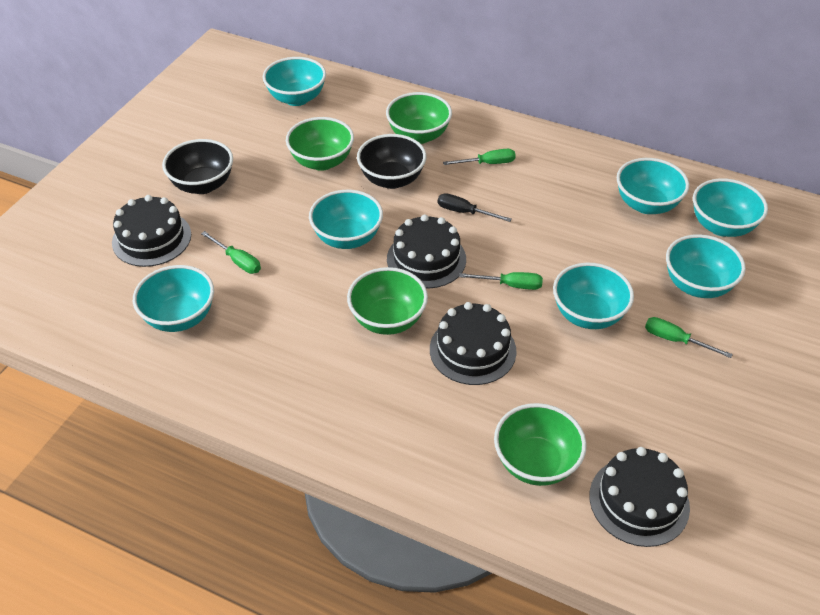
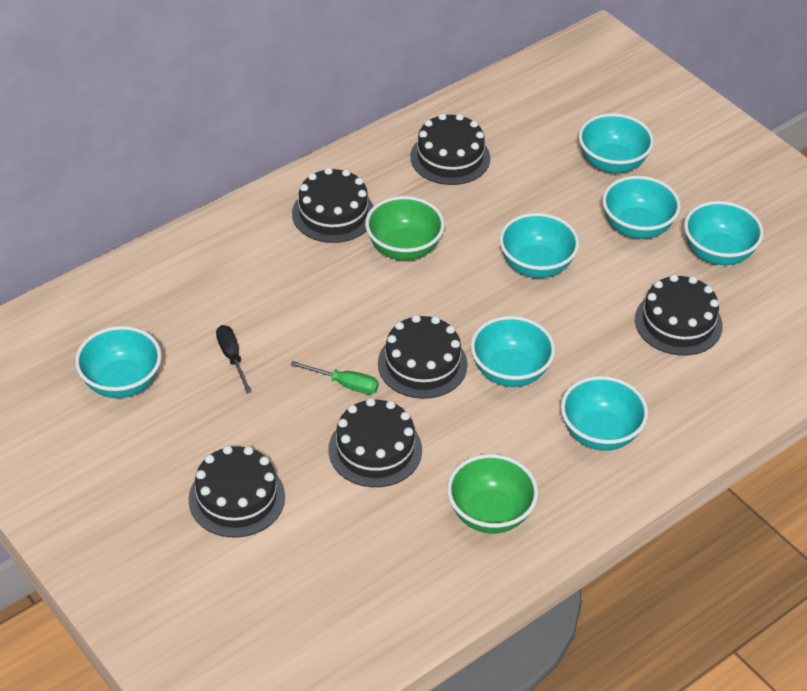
black bowl: 2 -> 0
black cake: 4 -> 6
green bowl: 4 -> 2
green screwdriver: 4 -> 1

